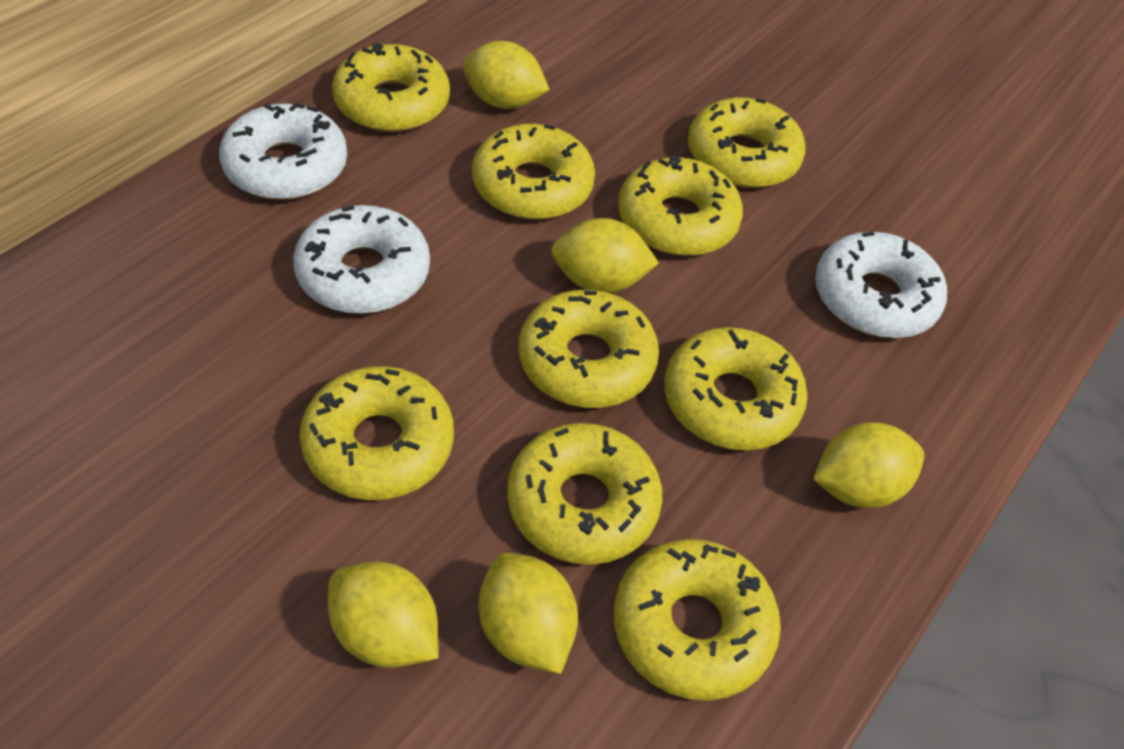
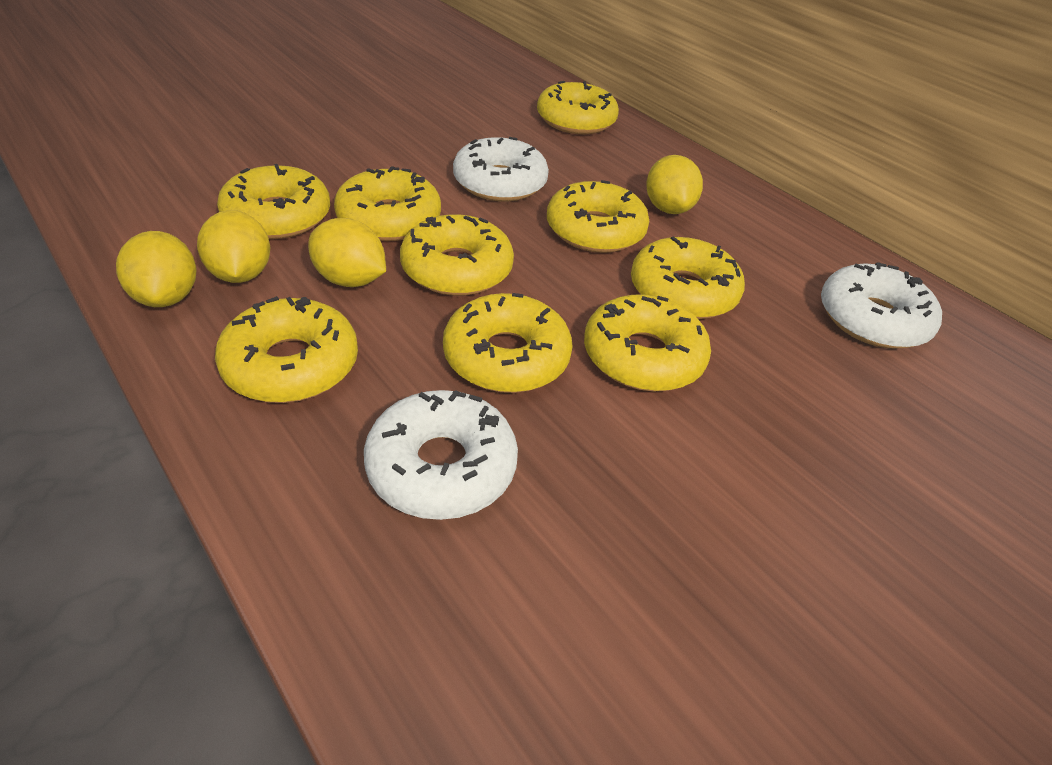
yellow lemon: 5 -> 4

